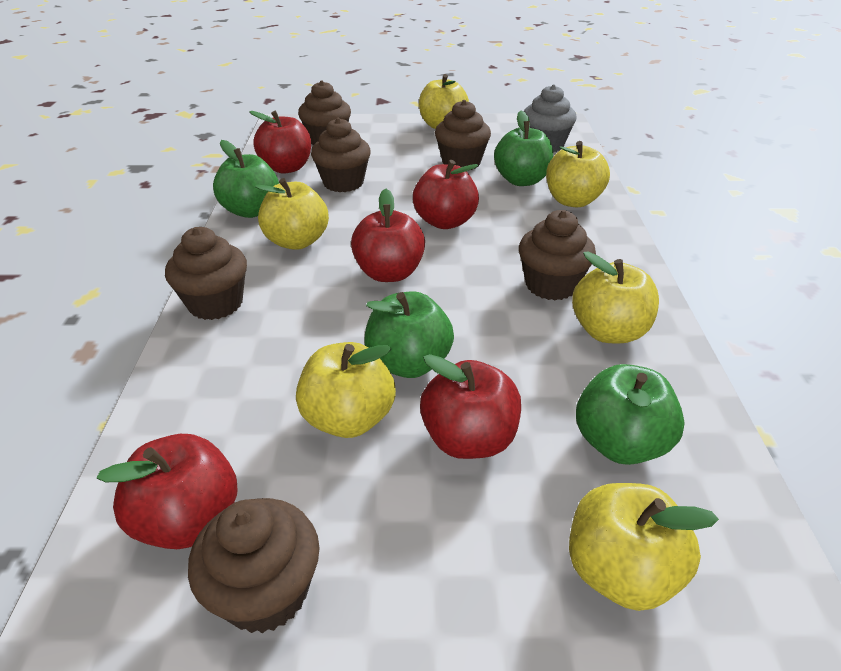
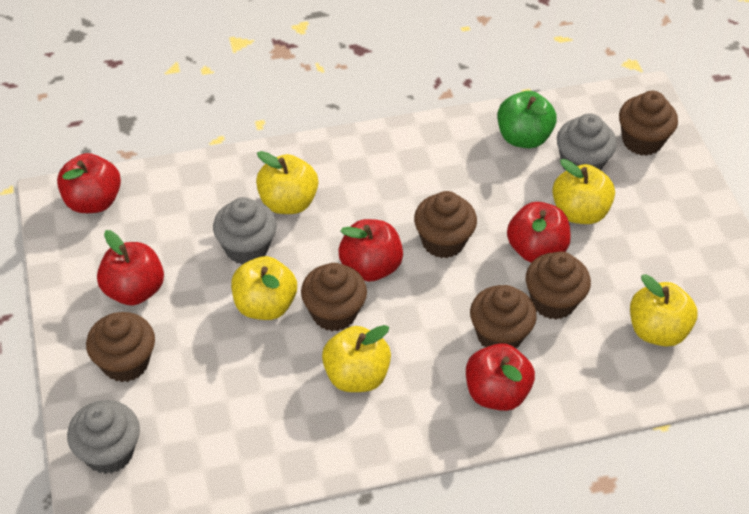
green apple: 4 -> 1
grey cupcake: 1 -> 3
yellow apple: 6 -> 5

